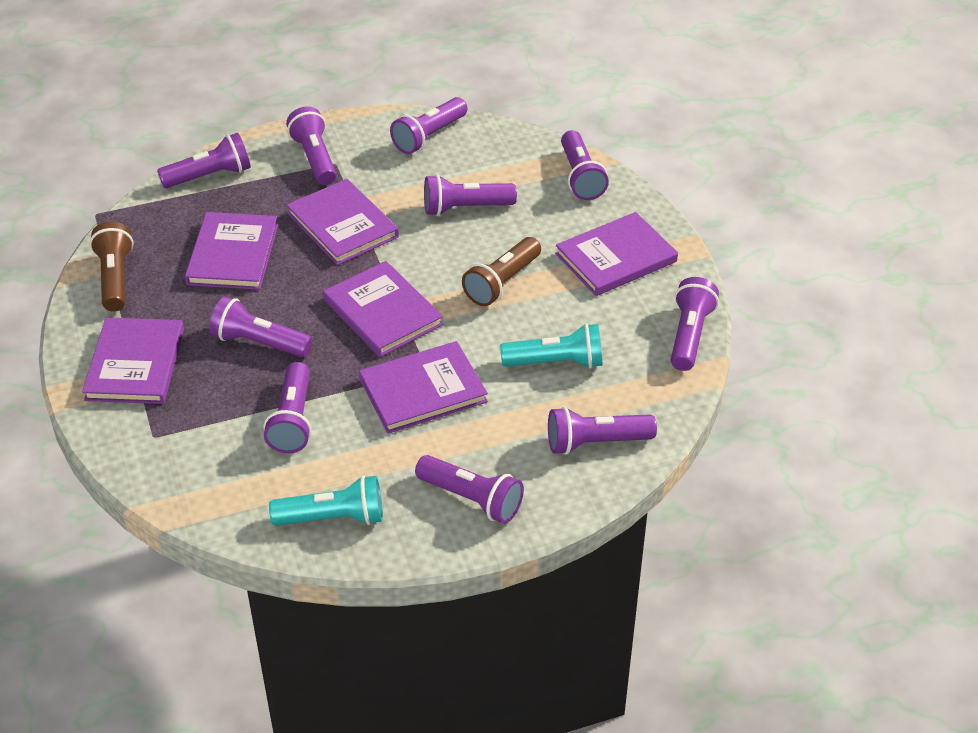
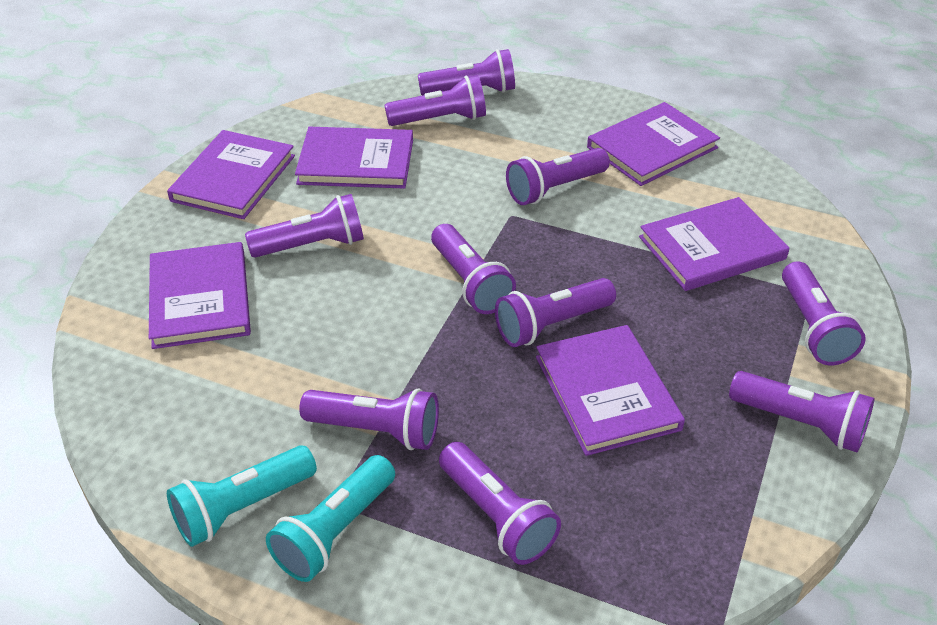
brown flashlight: 2 -> 0

